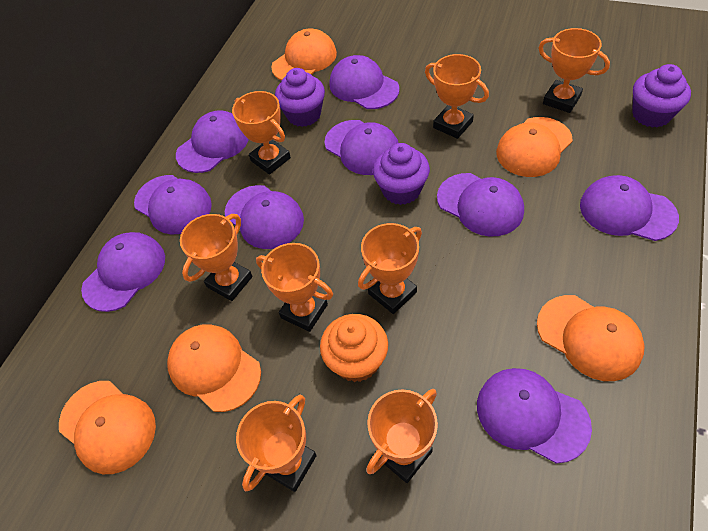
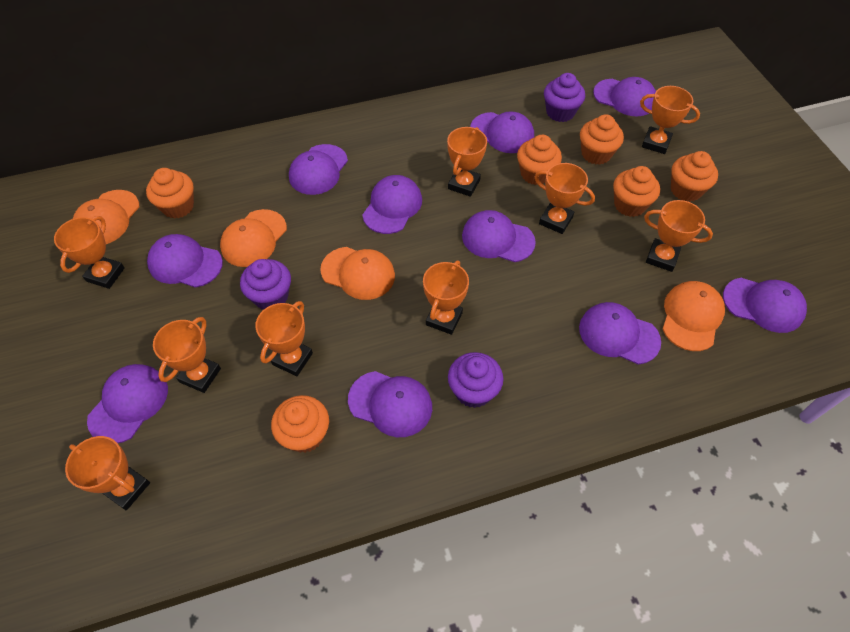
orange cap: 5 -> 4
orange cupcake: 1 -> 6
orange trophy: 8 -> 9
purple cap: 9 -> 10

